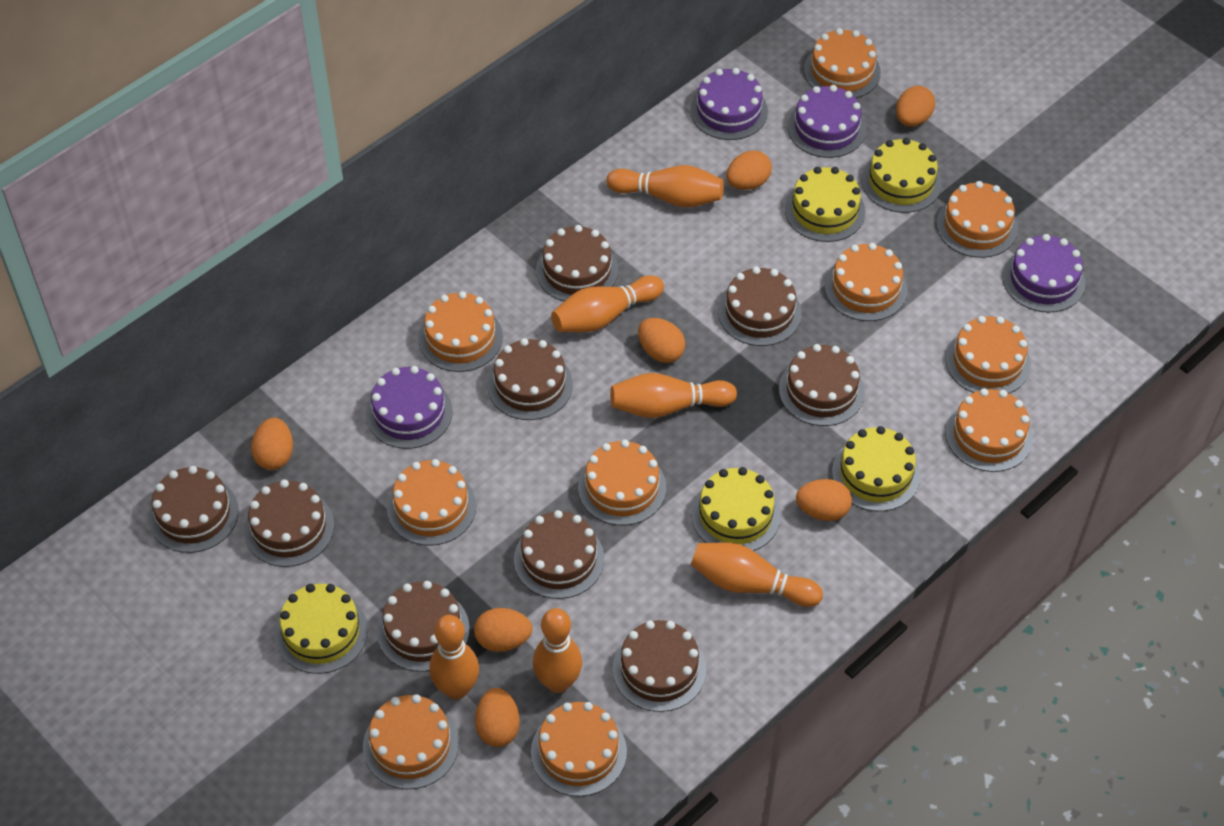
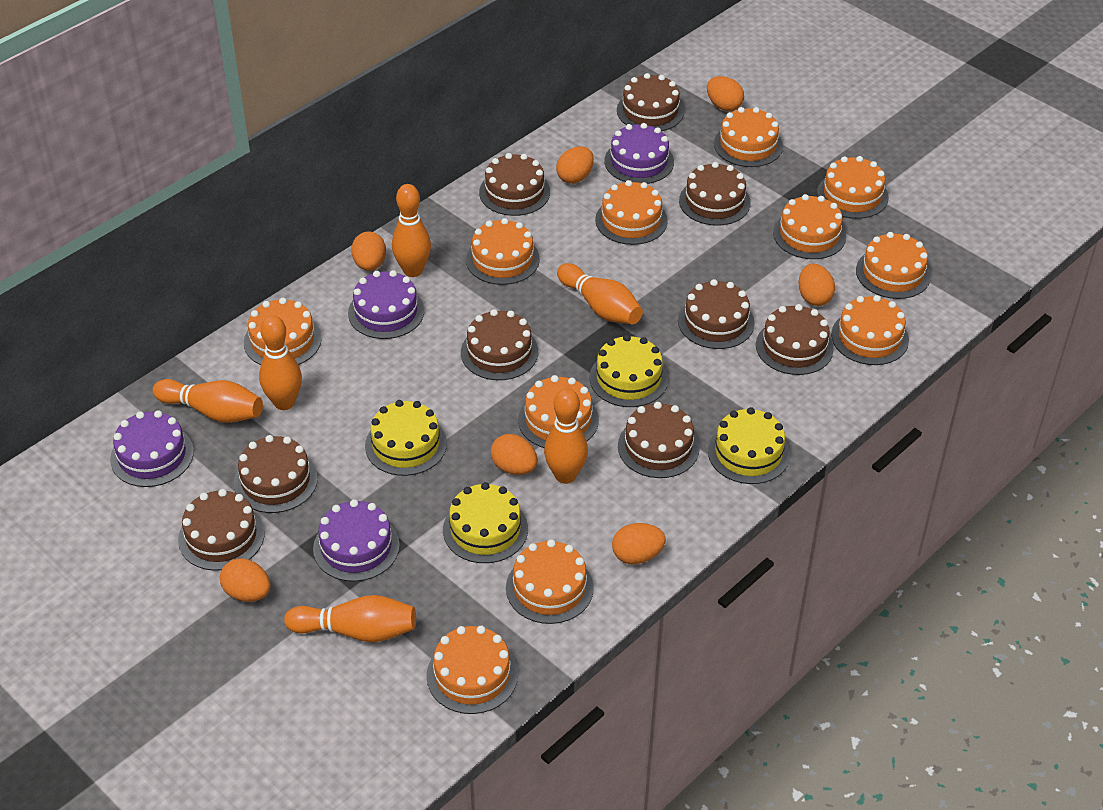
orange cake: 10 -> 11
yellow cake: 5 -> 4

